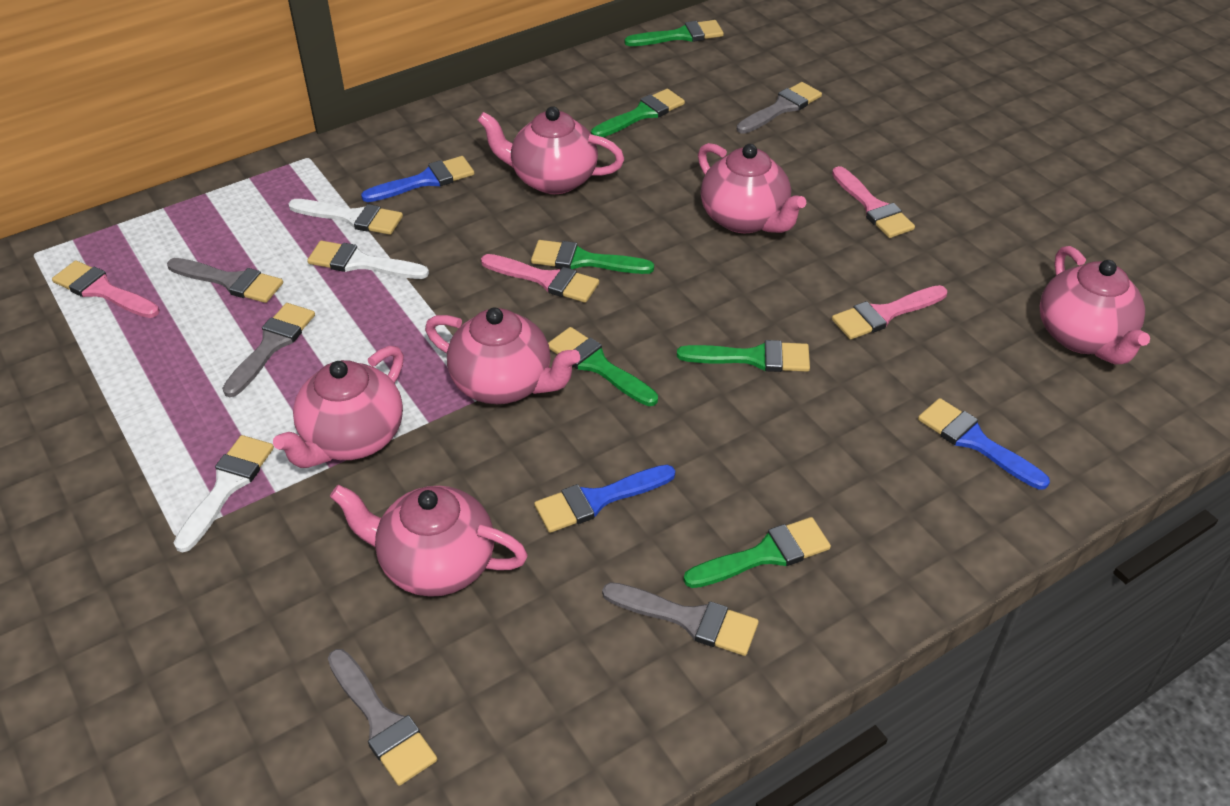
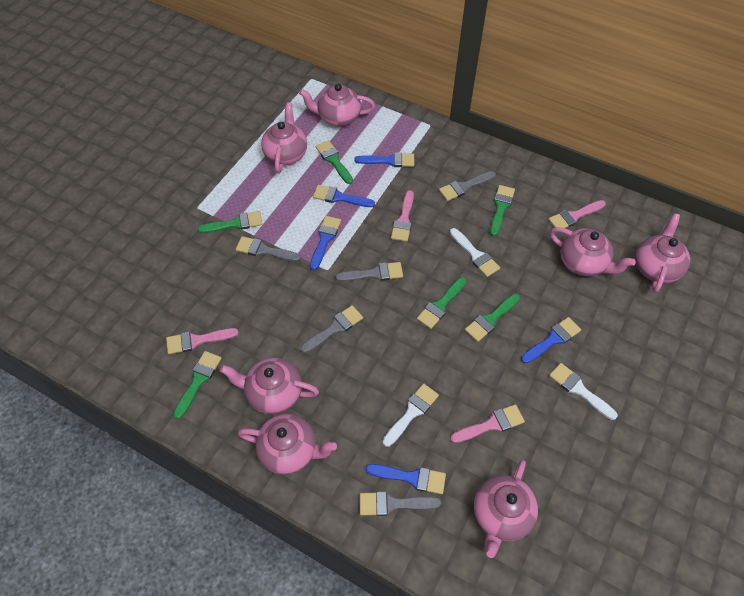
blue brush: 3 -> 5
pink teapot: 6 -> 7

